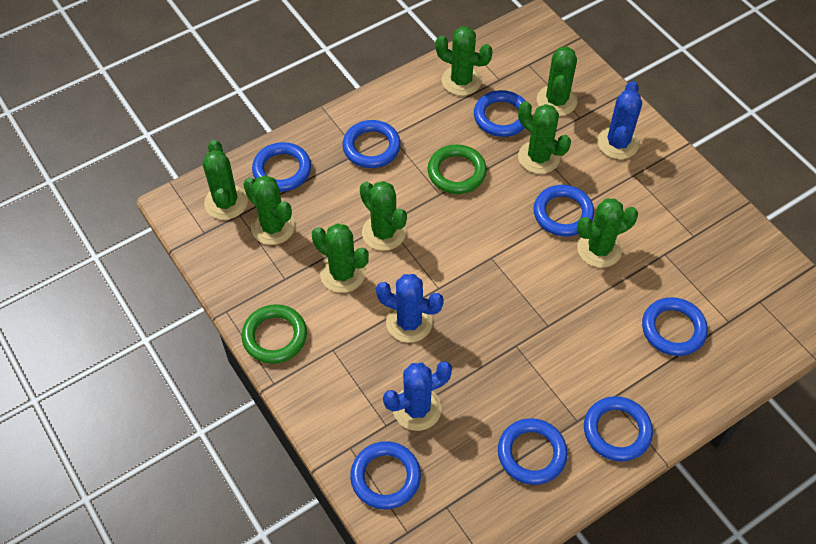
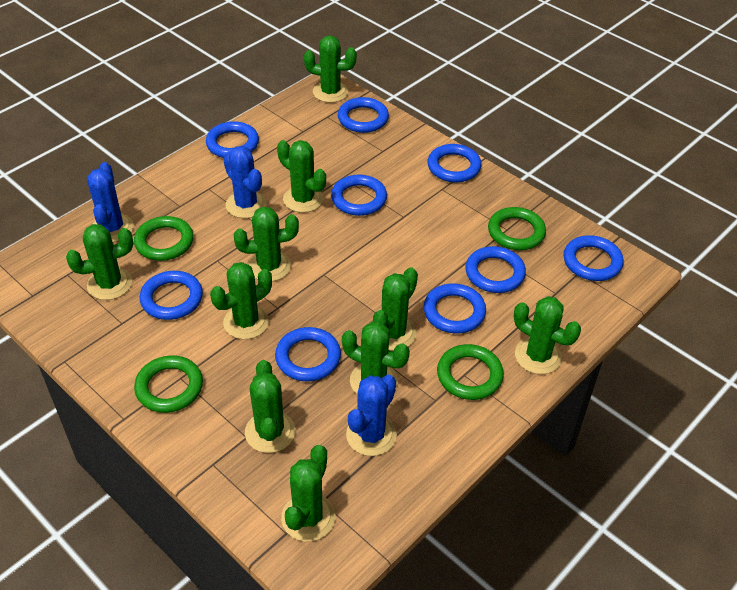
blue ring: 8 -> 9
green cactus: 8 -> 10
green ring: 2 -> 4

